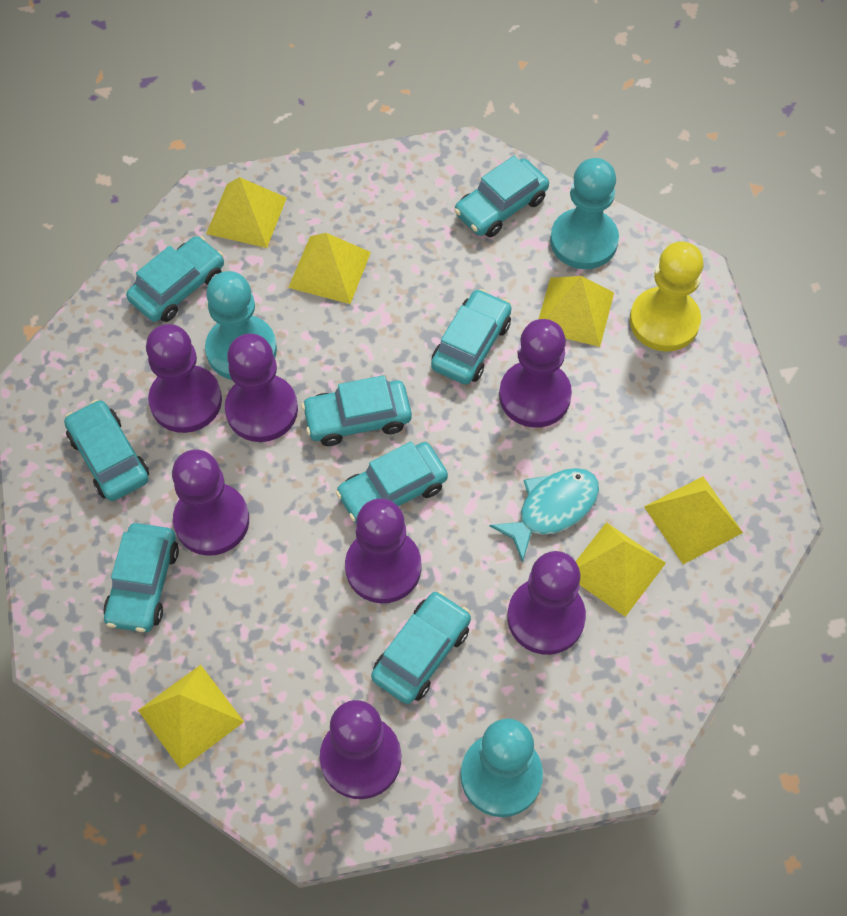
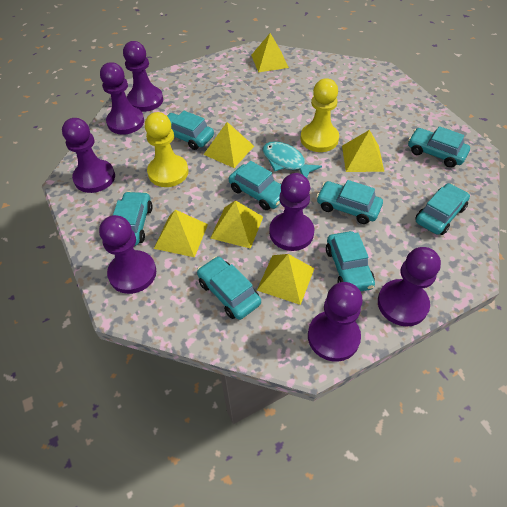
turquoise pawn: 3 -> 0
yellow pawn: 1 -> 2

